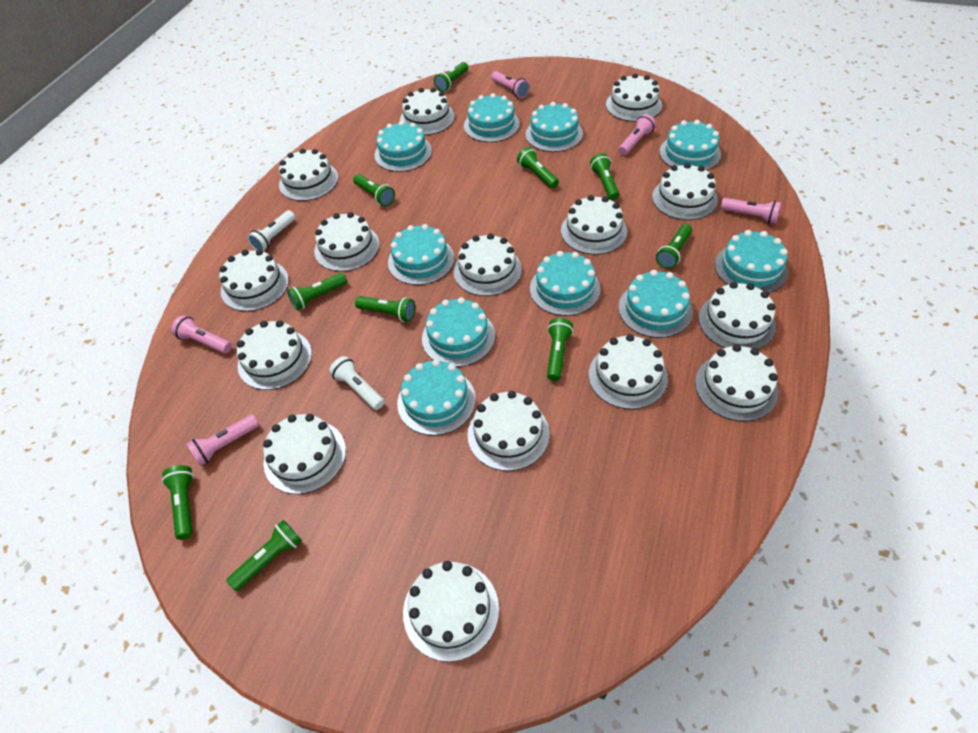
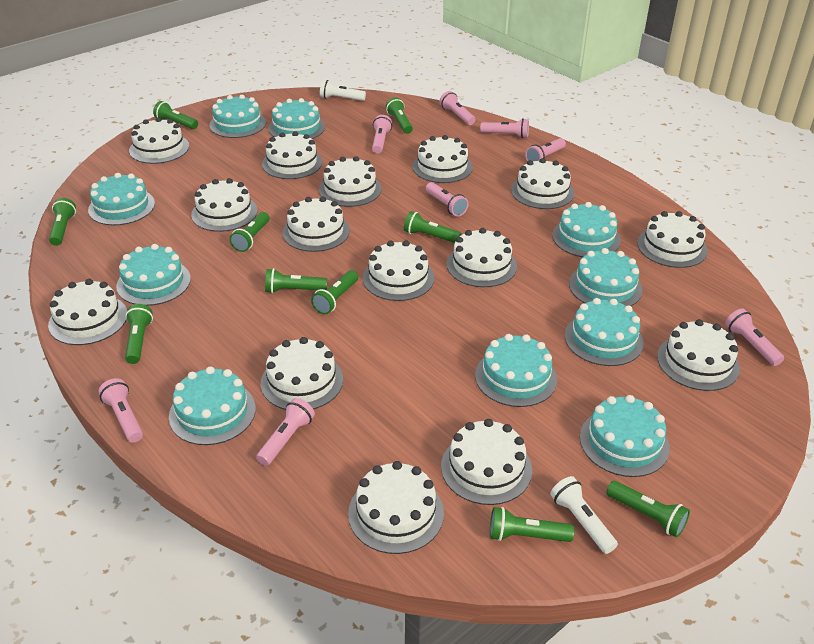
pink flashlight: 5 -> 8

